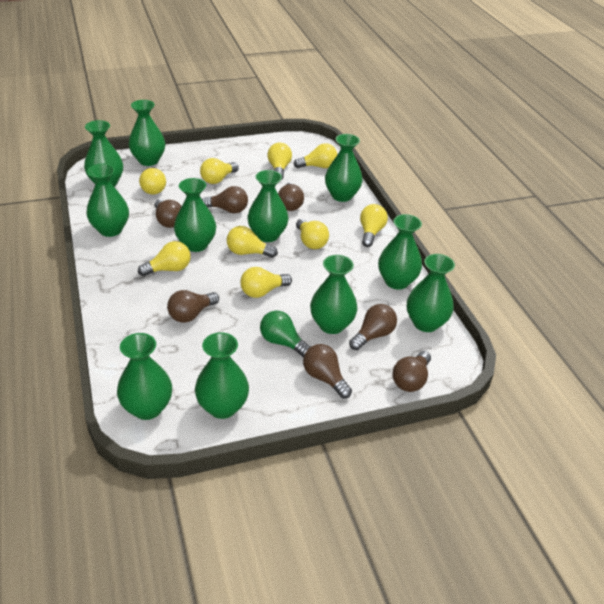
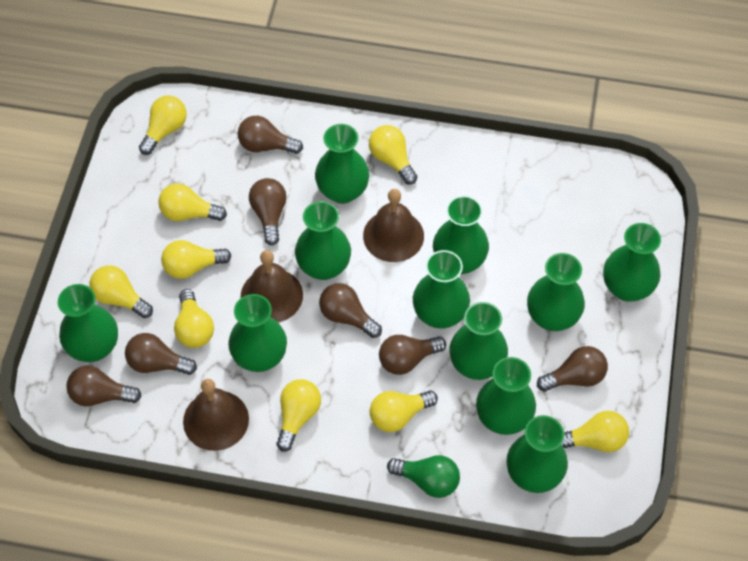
brown bell: 0 -> 3

